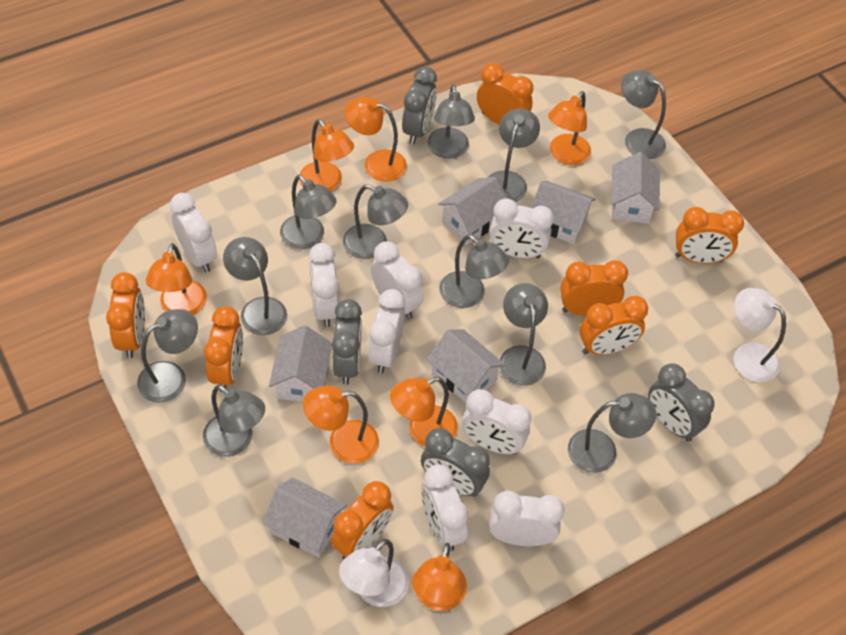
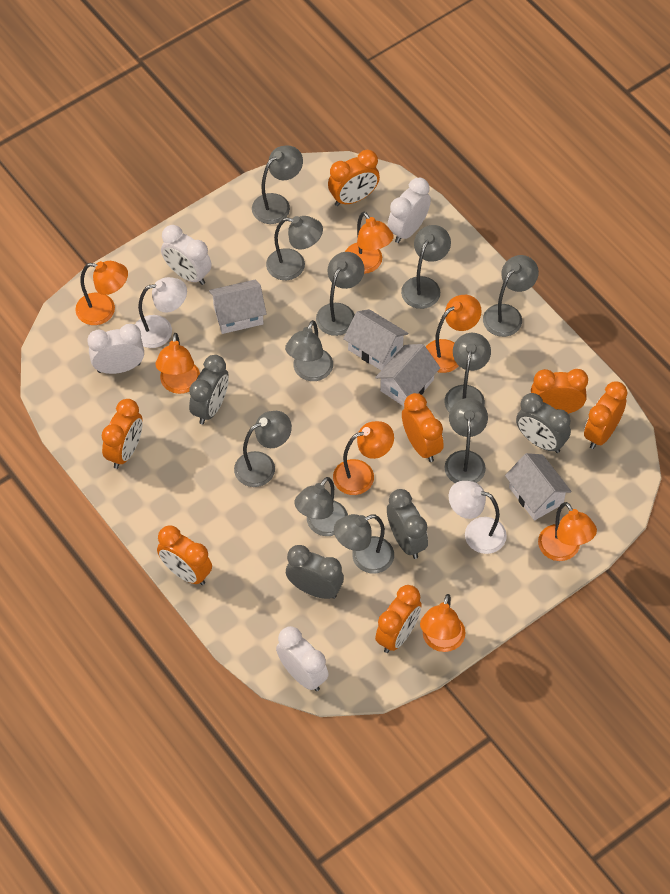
white clock: 8 -> 4
white house: 6 -> 4

